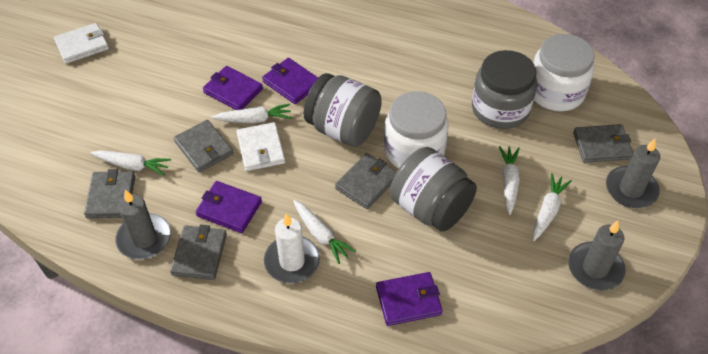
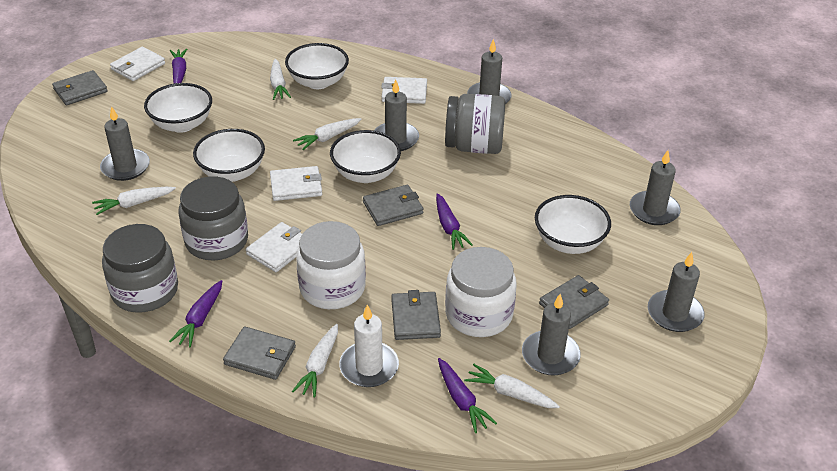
grey candle: 3 -> 6
purple carrot: 0 -> 4
purple wallet: 4 -> 0
white bowl: 0 -> 5
white wallet: 2 -> 4

